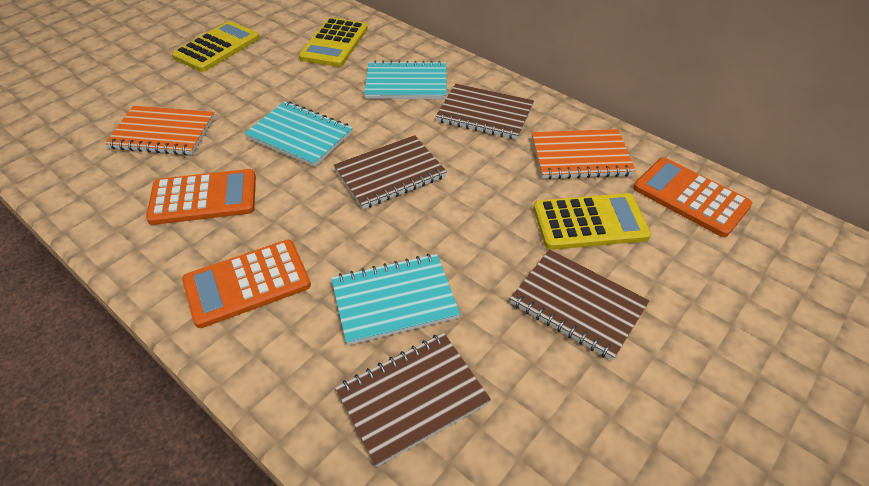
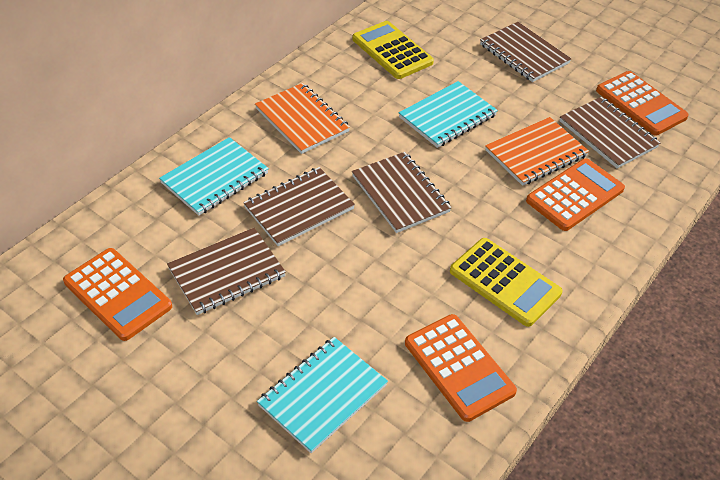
brown notebook: 4 -> 5
orange calculator: 3 -> 4
yellow calculator: 3 -> 2

